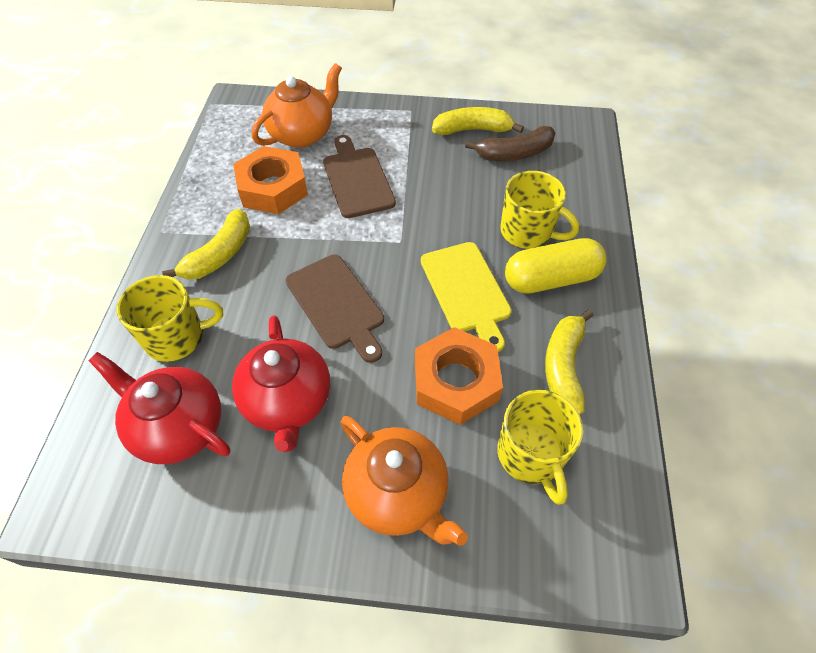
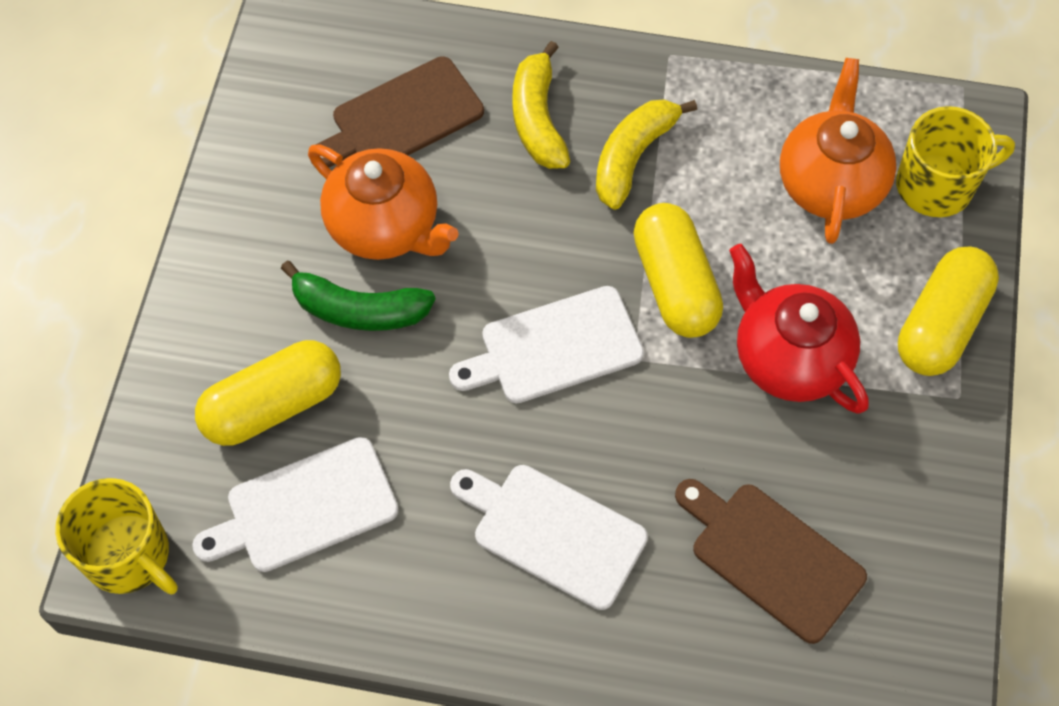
brown banana: 1 -> 0
green banana: 0 -> 1
orange nut: 2 -> 0
red teapot: 2 -> 1
white cutting board: 0 -> 3
yellow banana: 3 -> 2
yellow capsule: 1 -> 3
yellow cutting board: 1 -> 0
yellow mug: 3 -> 2

